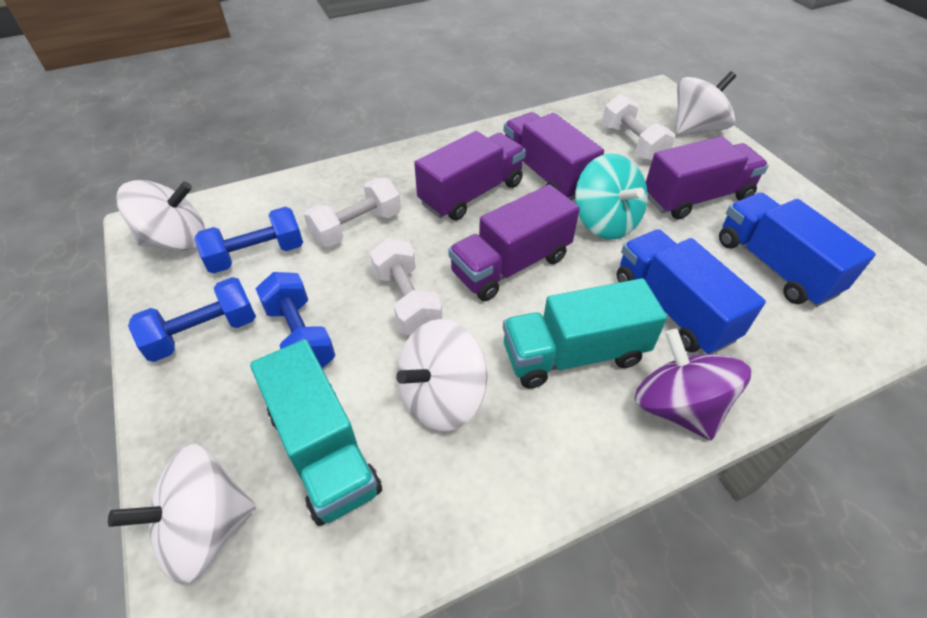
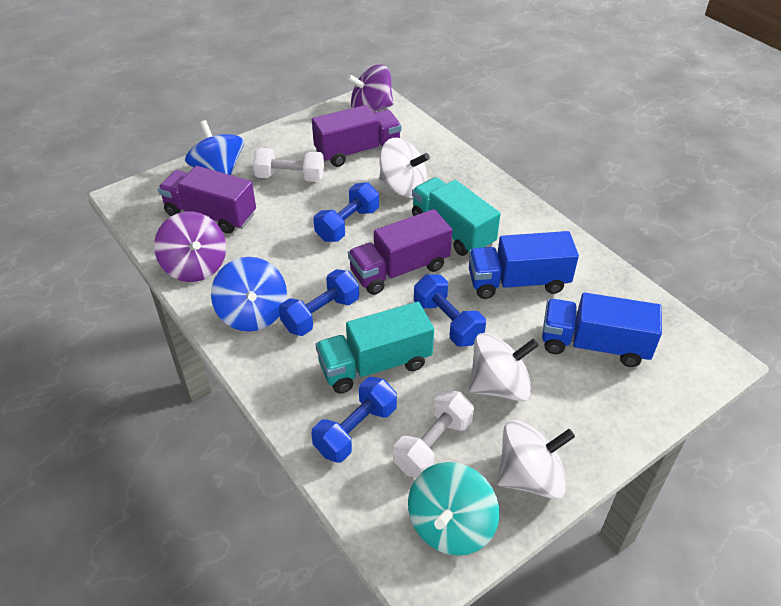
blue dumbbell: 3 -> 4
blue spinning top: 0 -> 2
purple spinning top: 1 -> 2
purple truck: 4 -> 3
white dumbbell: 3 -> 2
white spinning top: 4 -> 3

